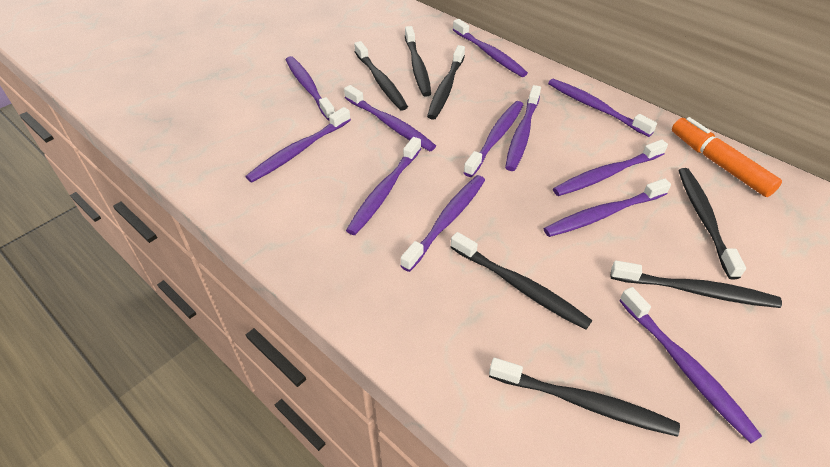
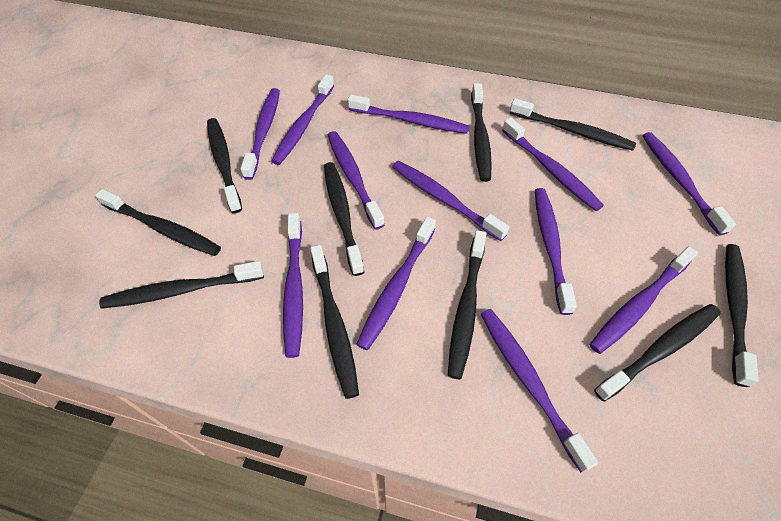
black toothbrush: 7 -> 10
orange marker: 1 -> 0

